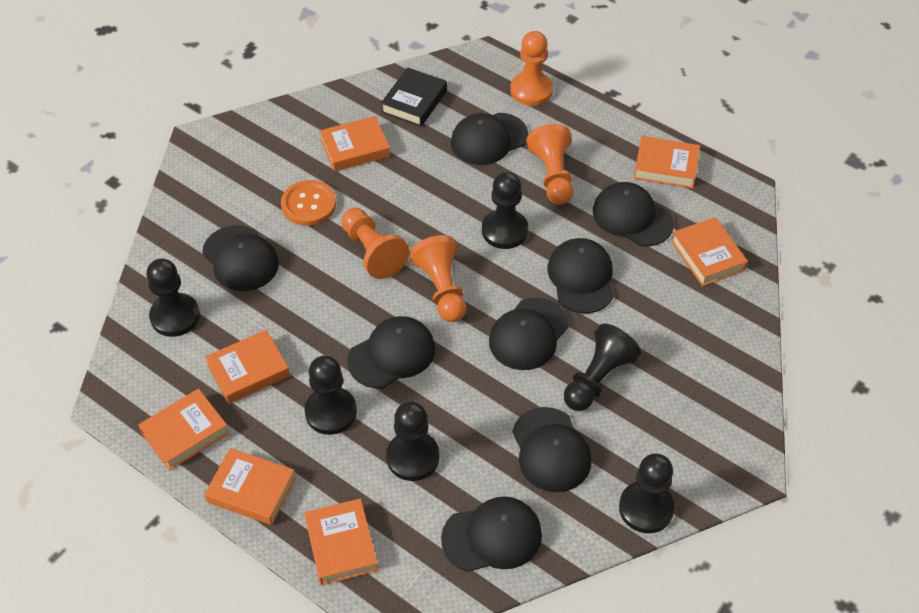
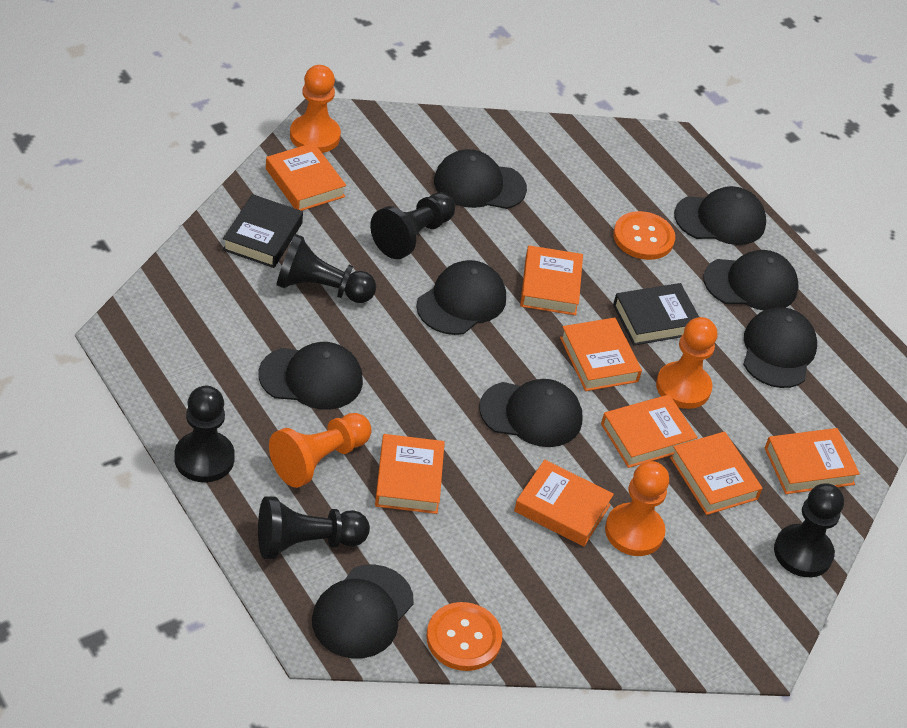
black book: 1 -> 2
black pawn: 6 -> 5
orange book: 7 -> 8
orange button: 1 -> 2

